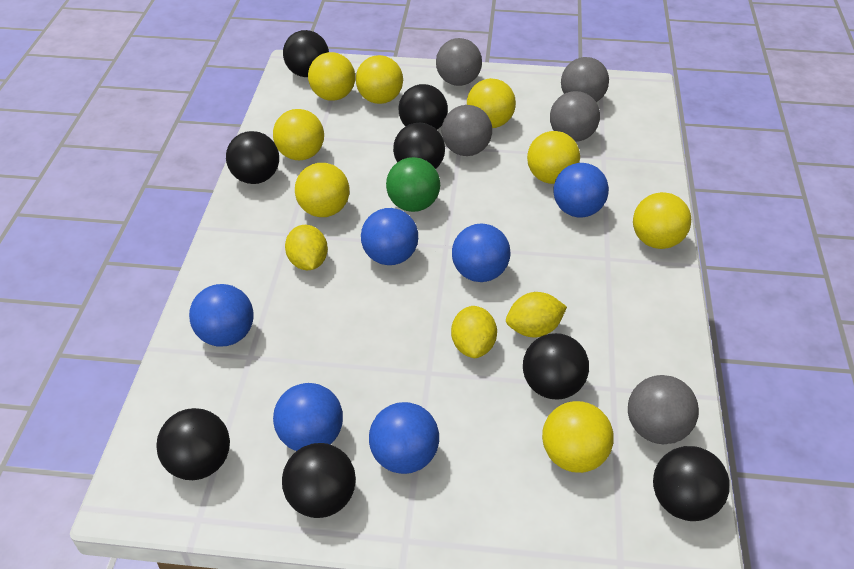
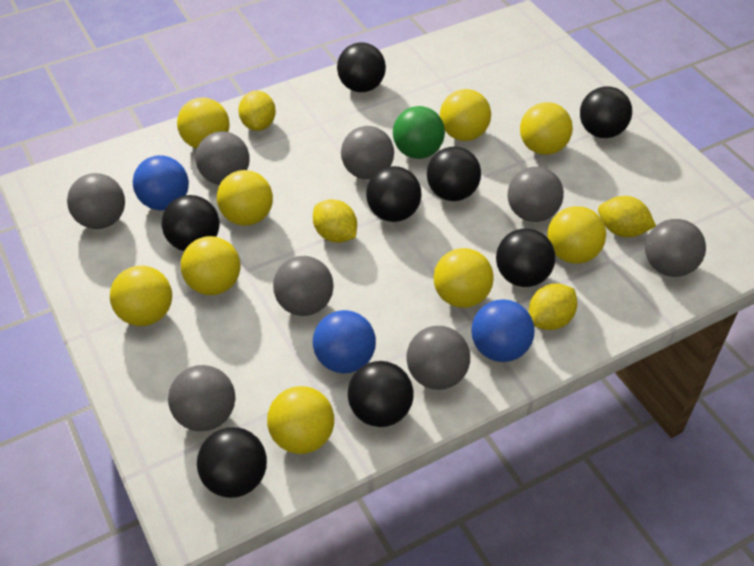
blue ball: 6 -> 3
grey ball: 5 -> 8
yellow ball: 8 -> 9
yellow lemon: 3 -> 4

